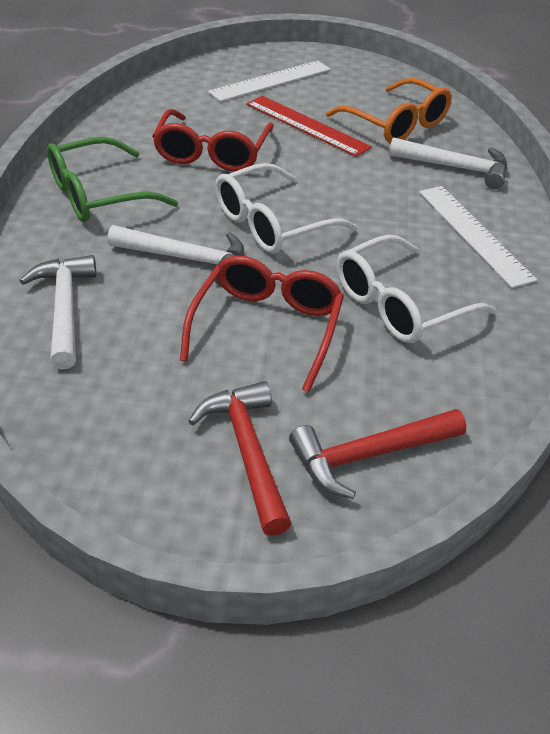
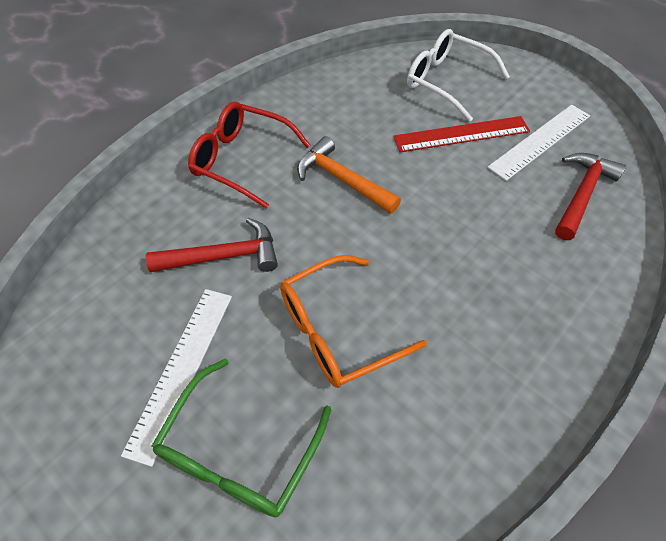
orange hammer: 0 -> 1
red glasses: 2 -> 1
white glasses: 2 -> 1
white hammer: 3 -> 0

